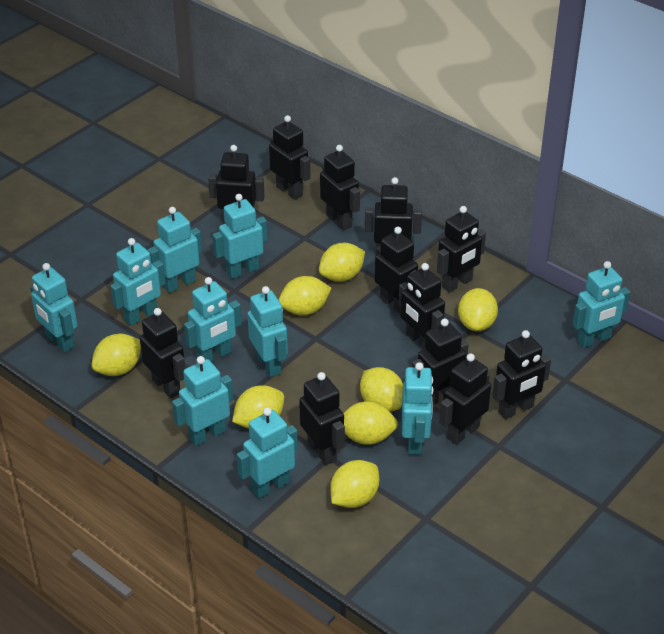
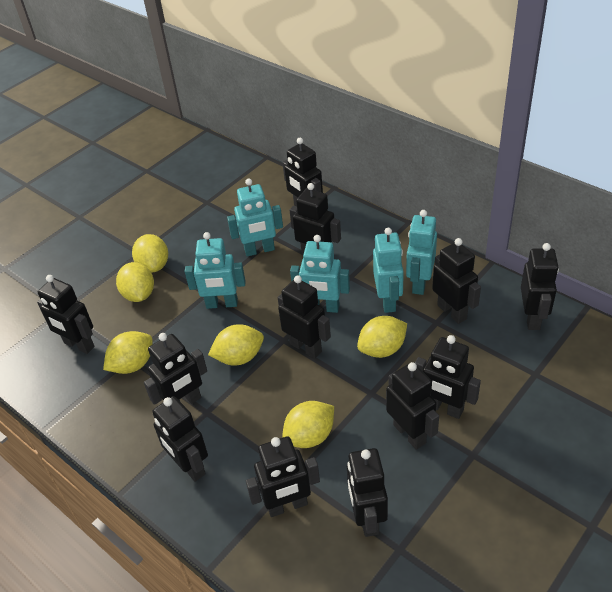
turquoise robot: 10 -> 5
yellow lemon: 8 -> 6

